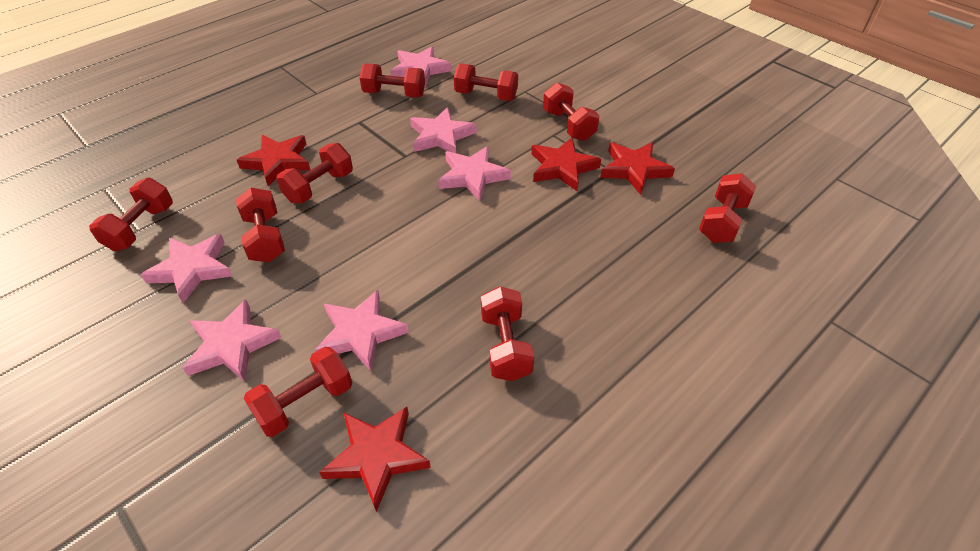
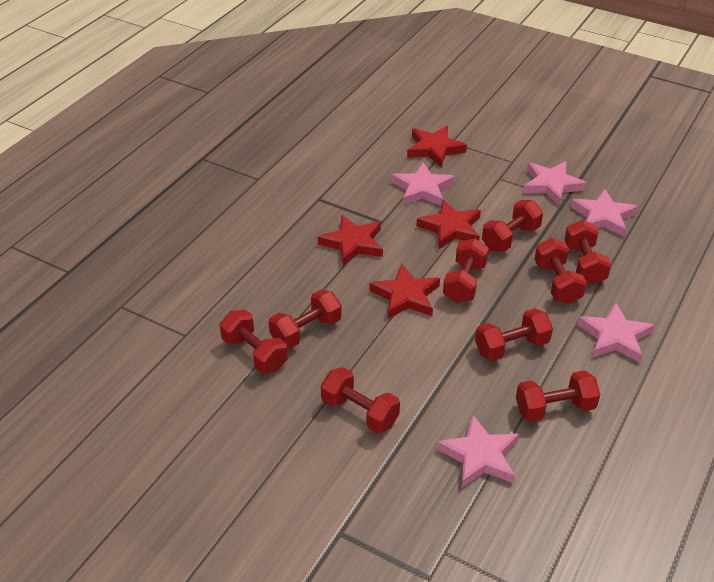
pink star: 6 -> 5

